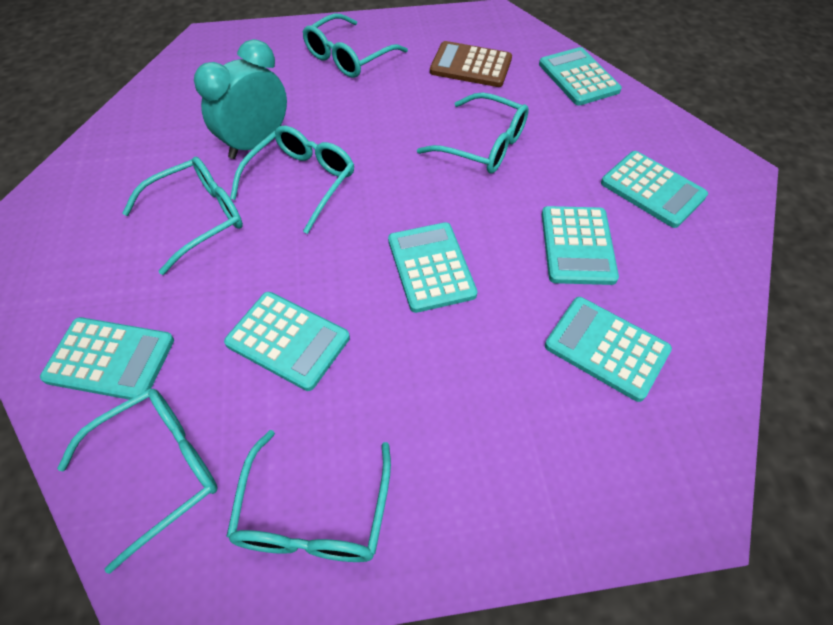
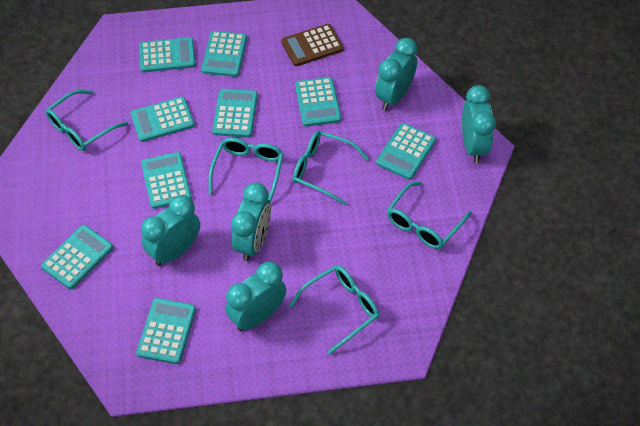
turquoise calculator: 7 -> 9
turquoise clock: 1 -> 5
turquoise glasses: 6 -> 5

